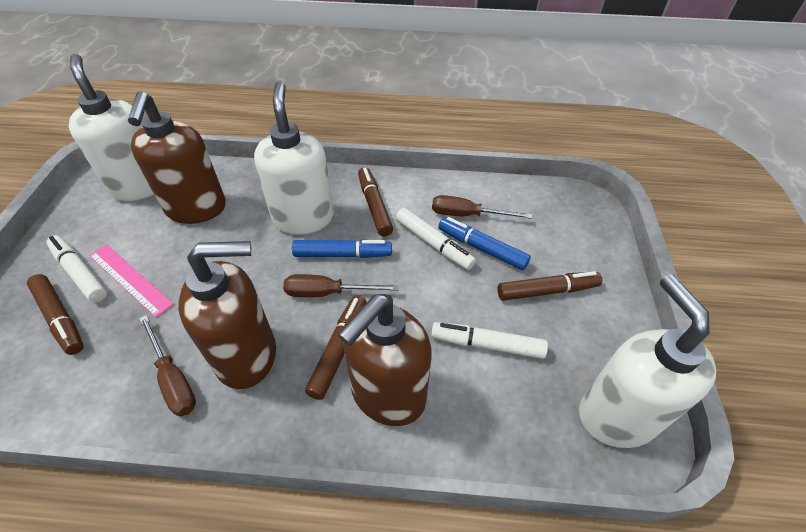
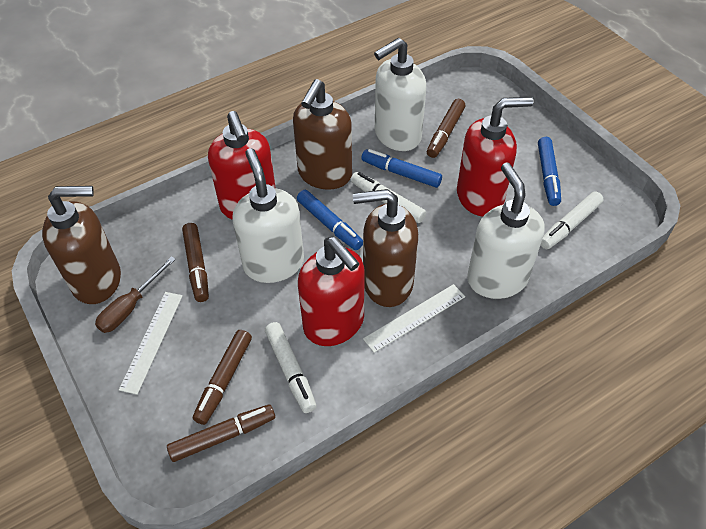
blue marker: 2 -> 3
brown screwdriver: 3 -> 1
pink ruler: 1 -> 0
red soap dispenser: 0 -> 3
white ruler: 0 -> 2

